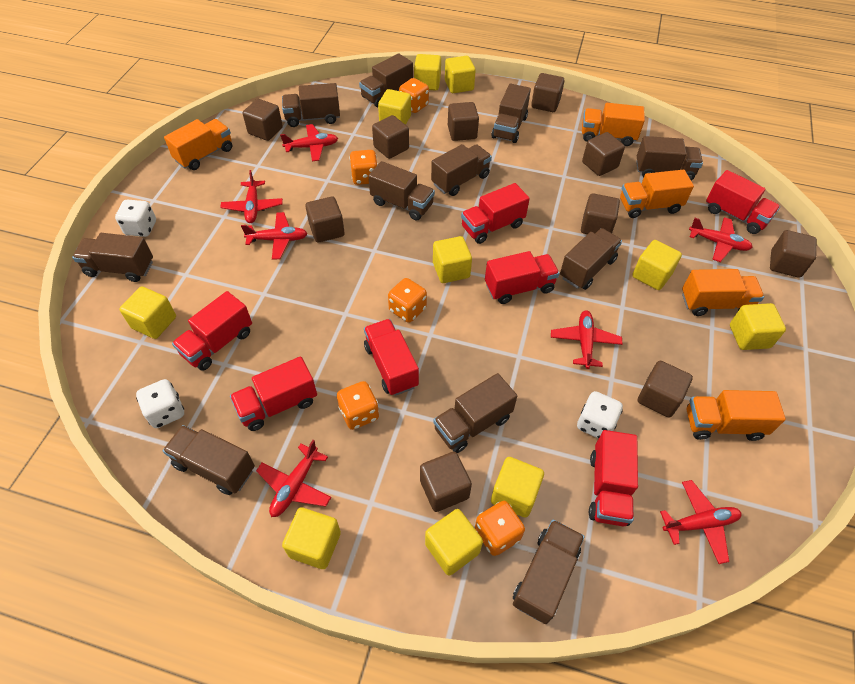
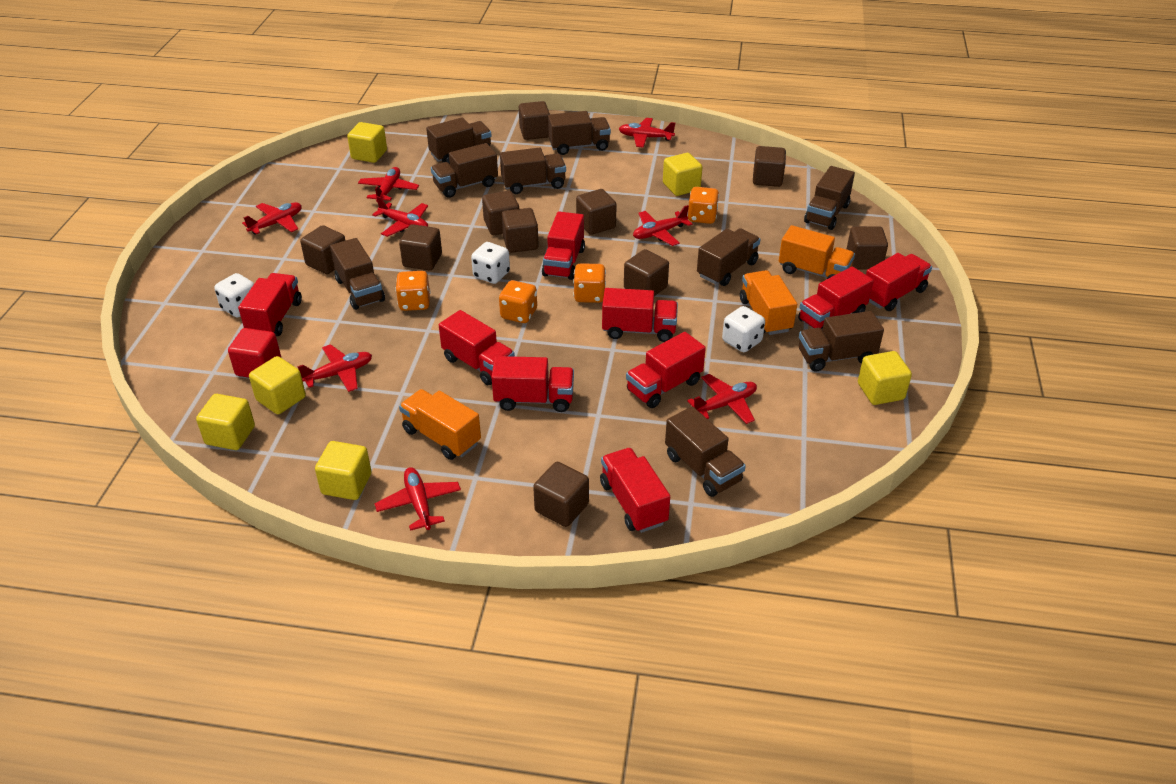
brown truck: 11 -> 9
orange dice: 5 -> 4
orange truck: 5 -> 3
red cube: 0 -> 1
red plane: 7 -> 8
red truck: 7 -> 9
yellow cube: 10 -> 6

